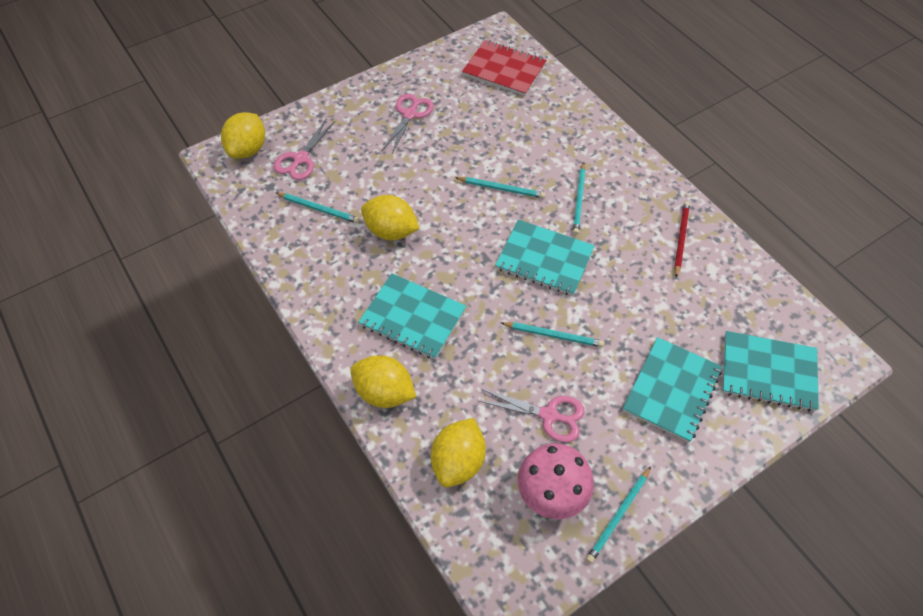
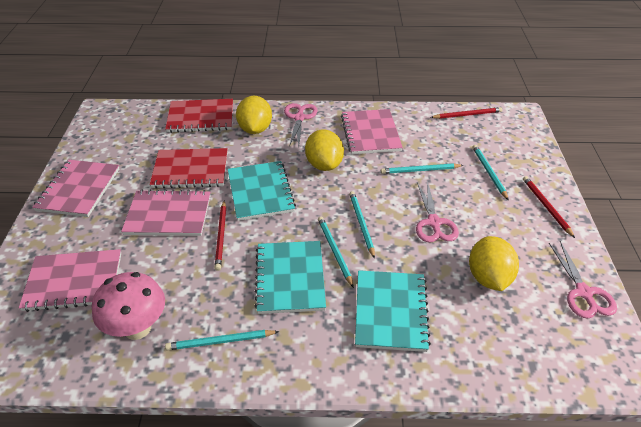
pink notebook: 0 -> 4
red notebook: 1 -> 2
red pencil: 1 -> 3
turquoise notebook: 4 -> 3
yellow lemon: 4 -> 3

